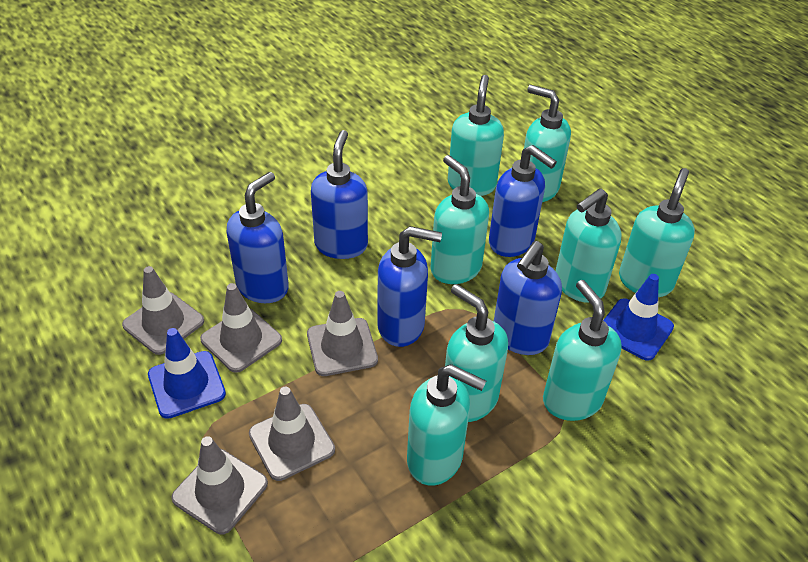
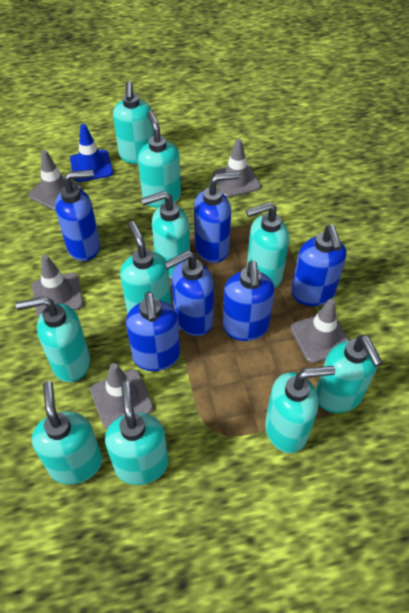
blue soap dispenser: 5 -> 6
blue traffic cone: 2 -> 1
turquoise soap dispenser: 8 -> 10

